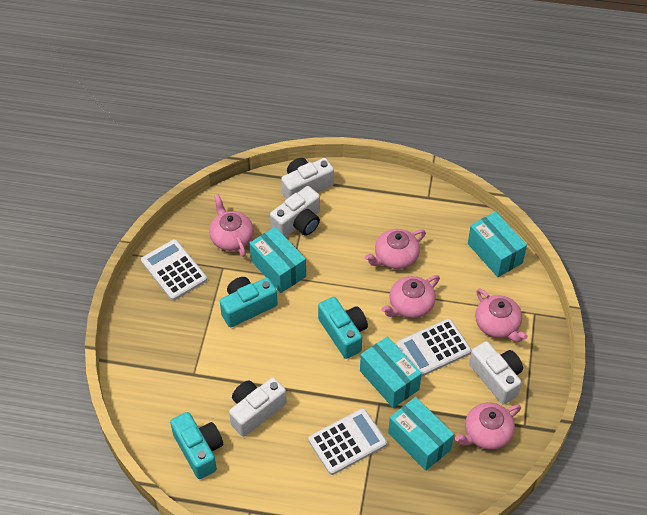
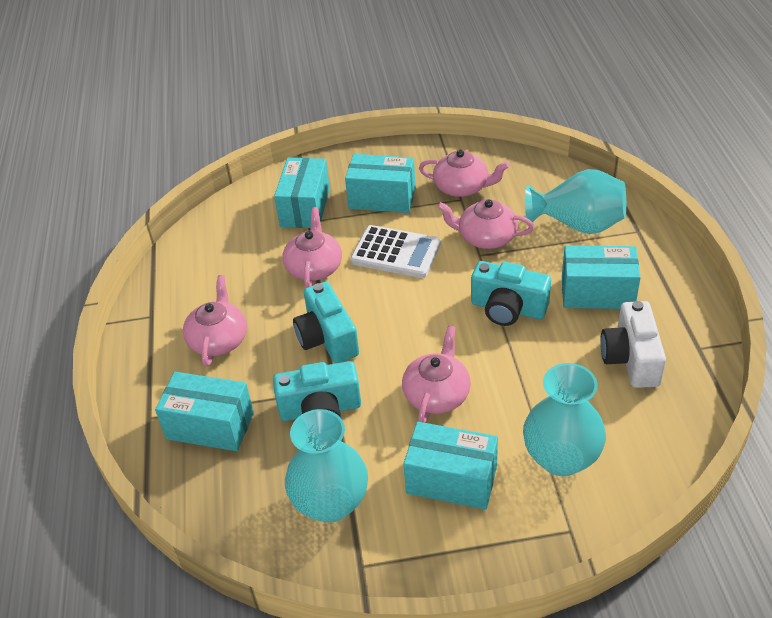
turquoise box: 4 -> 5
turquoise vase: 0 -> 3
white calculator: 3 -> 1
white camera: 4 -> 1

